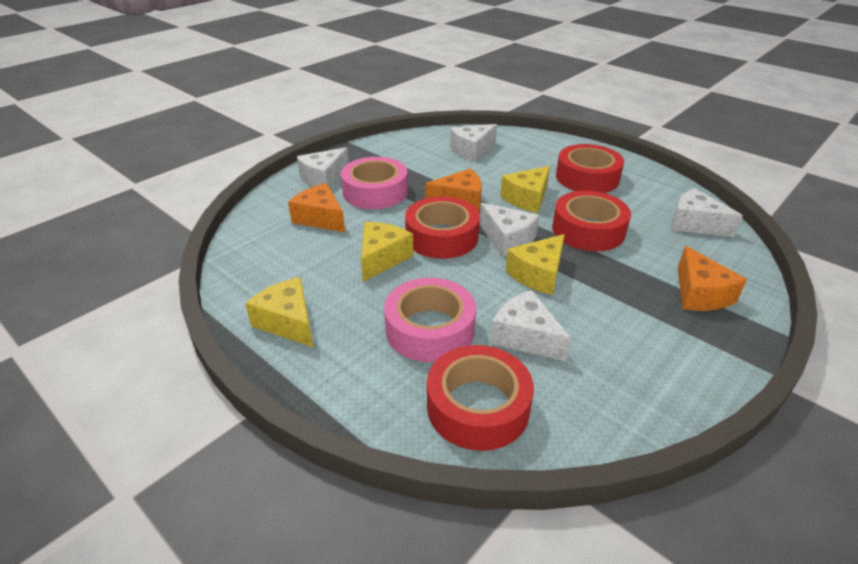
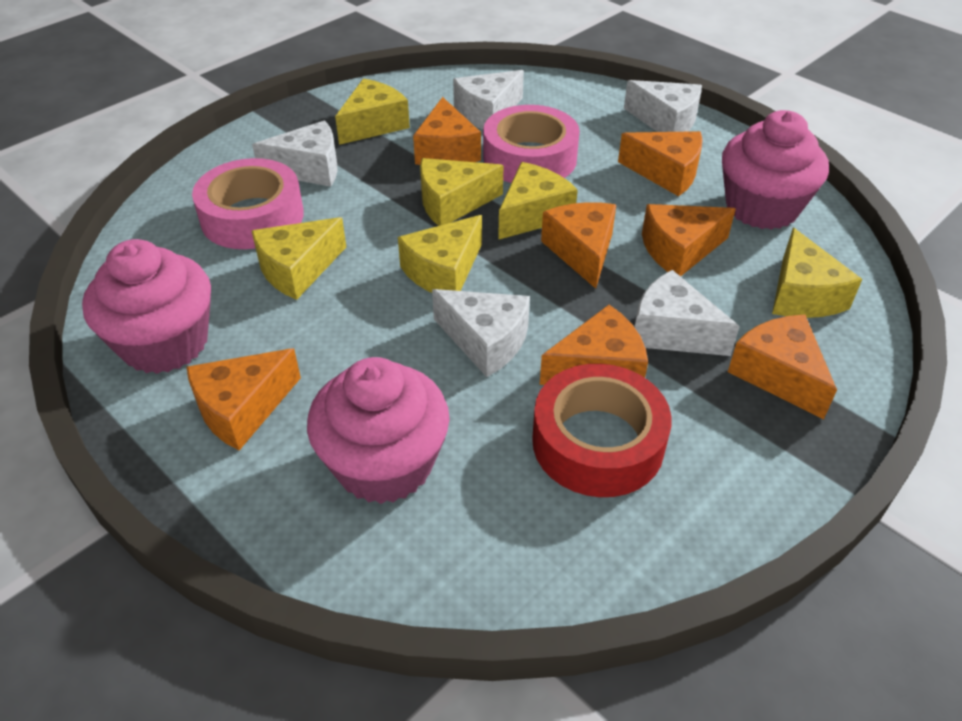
orange cheese: 3 -> 7
pink cupcake: 0 -> 3
red tape: 4 -> 1
yellow cheese: 4 -> 6

